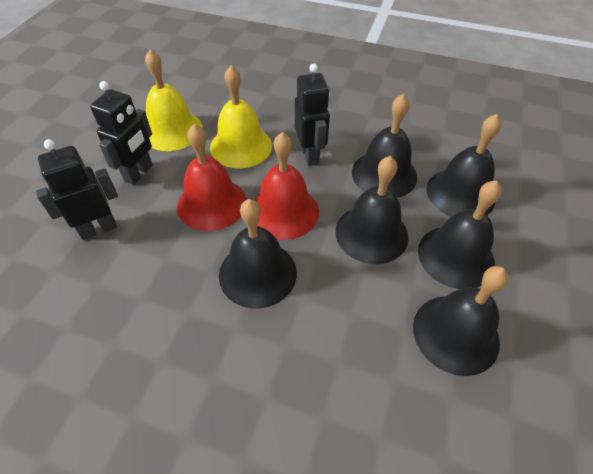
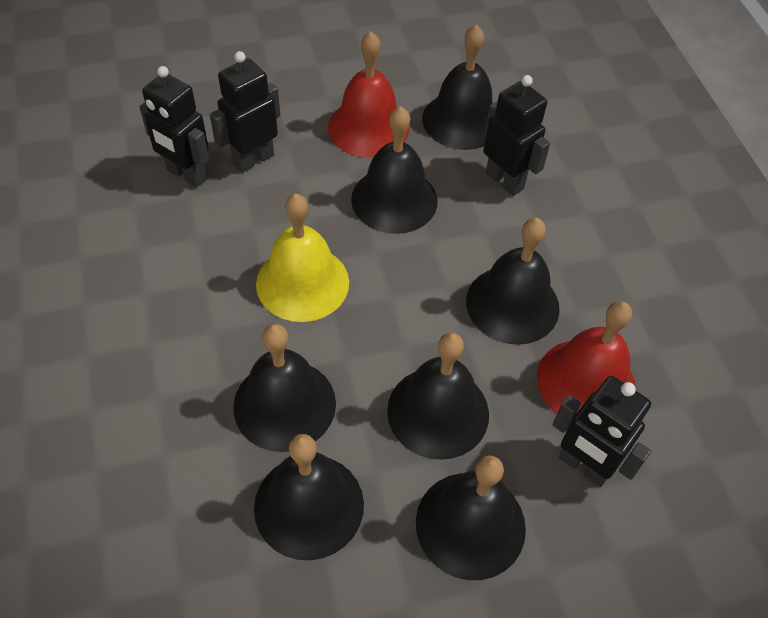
black bell: 6 -> 7
black robot: 3 -> 4
yellow bell: 2 -> 1

